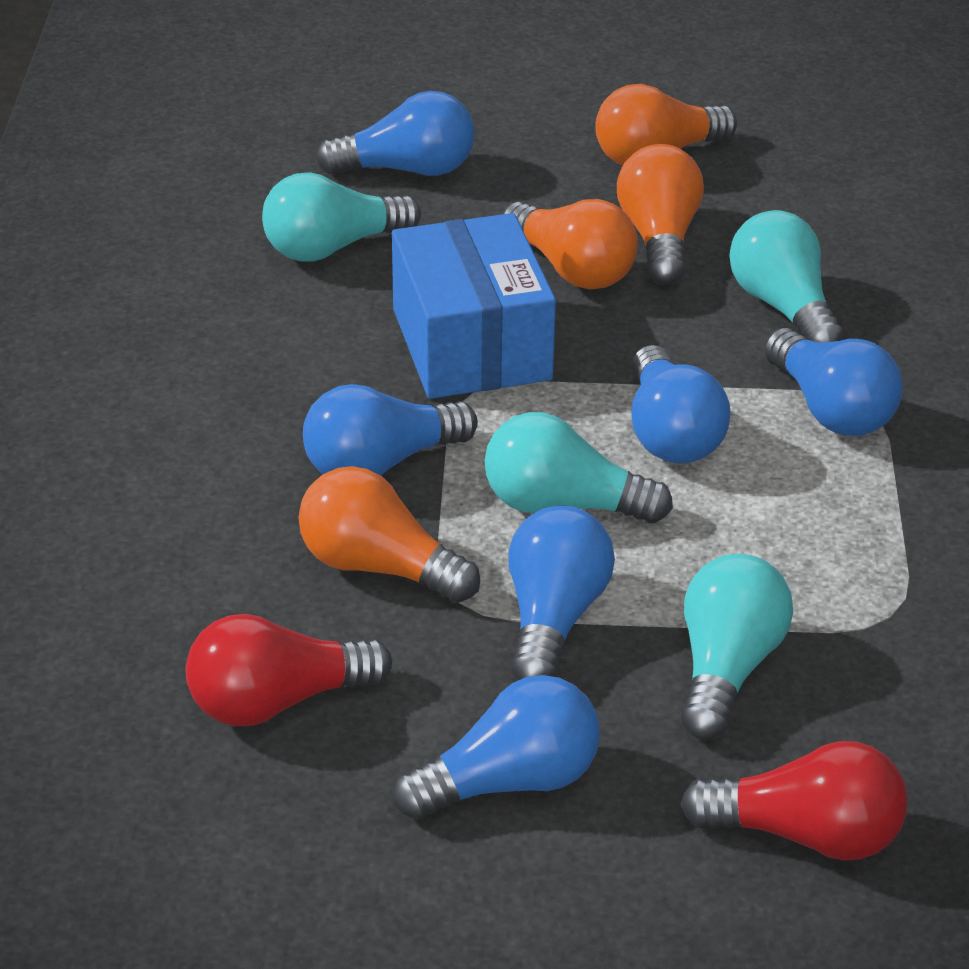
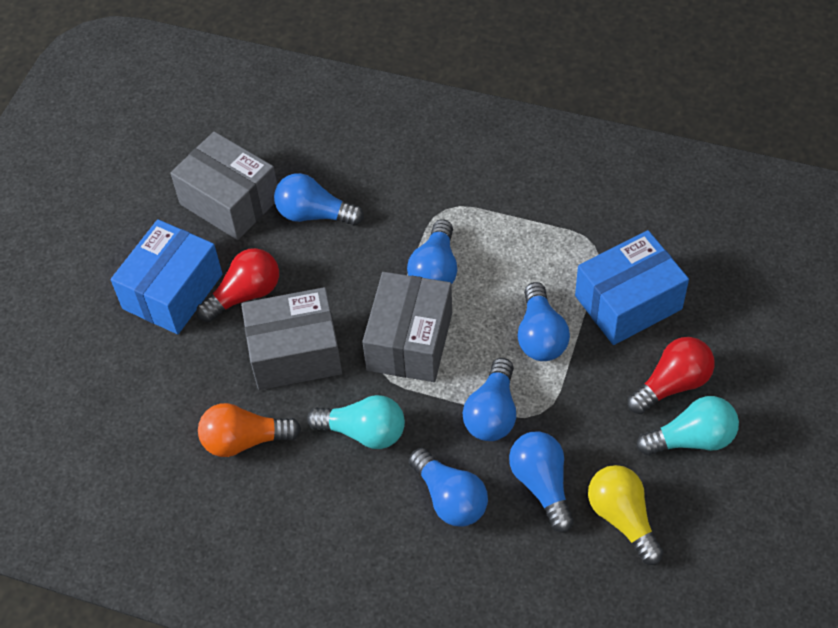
blue box: 1 -> 2
grey box: 0 -> 3
orange light bulb: 4 -> 1
turquoise light bulb: 4 -> 2
yellow light bulb: 0 -> 1

